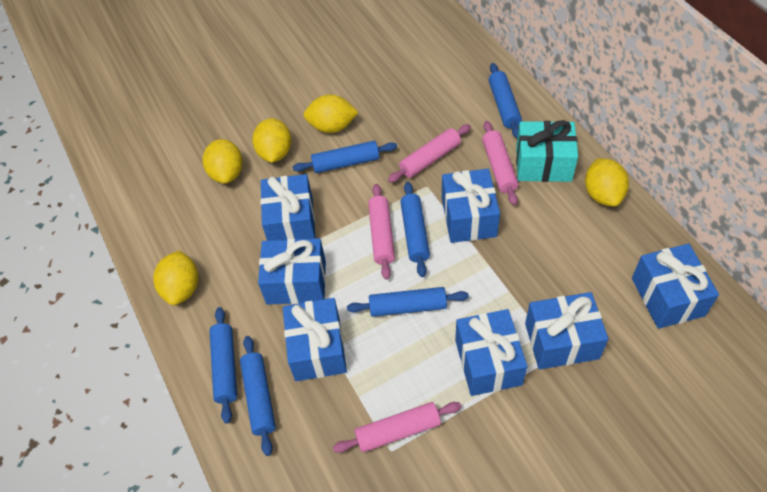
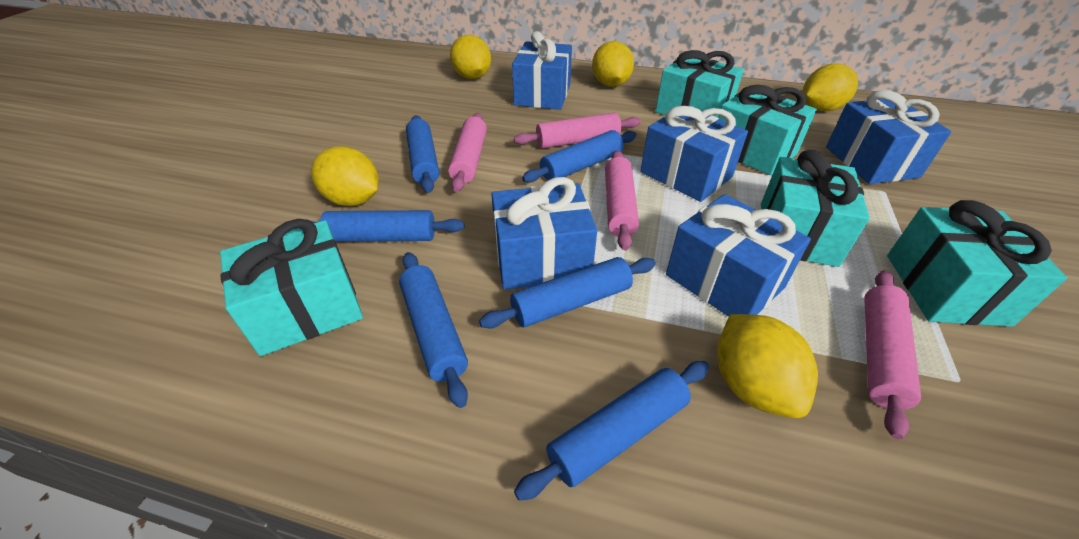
blue gift: 7 -> 5
turquoise gift: 1 -> 5

